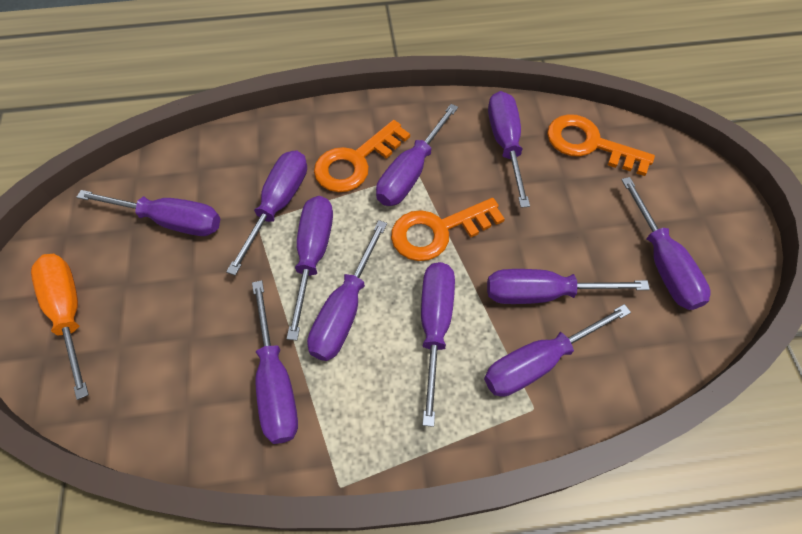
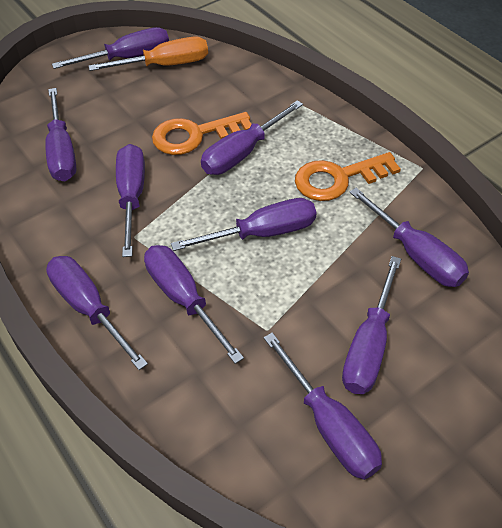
orange key: 3 -> 2
purple screwdriver: 11 -> 10

